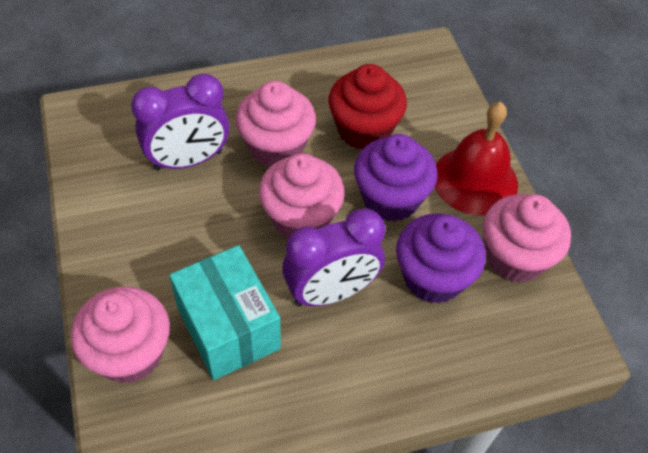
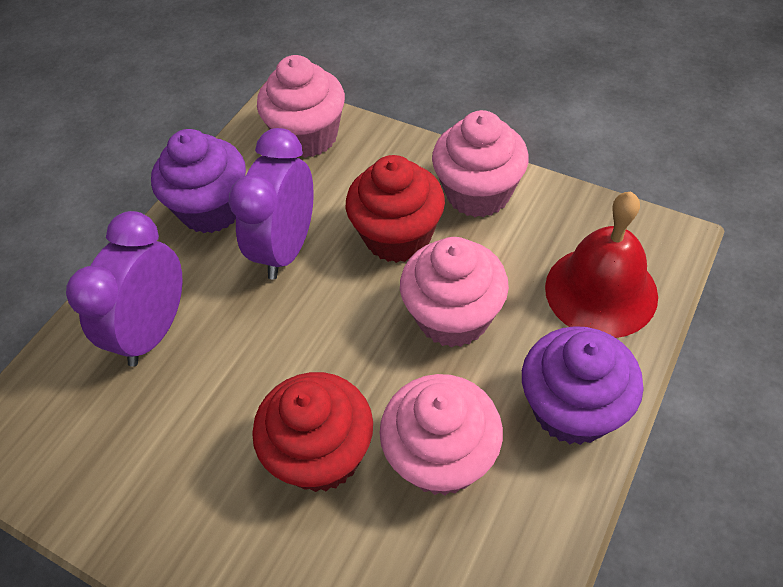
red cupcake: 1 -> 2
turquoise box: 1 -> 0

